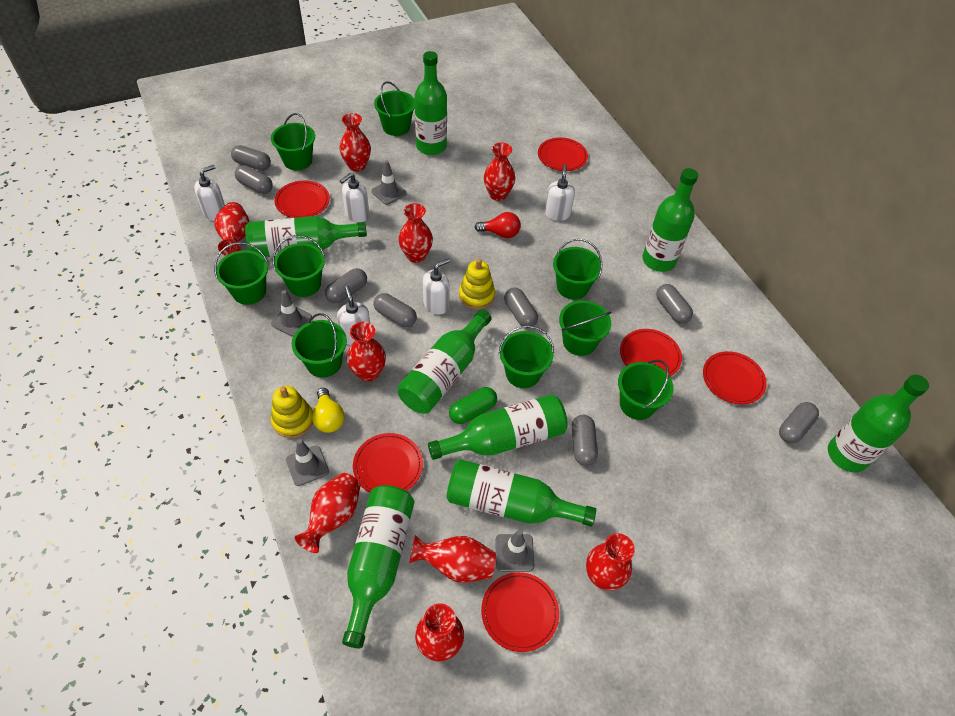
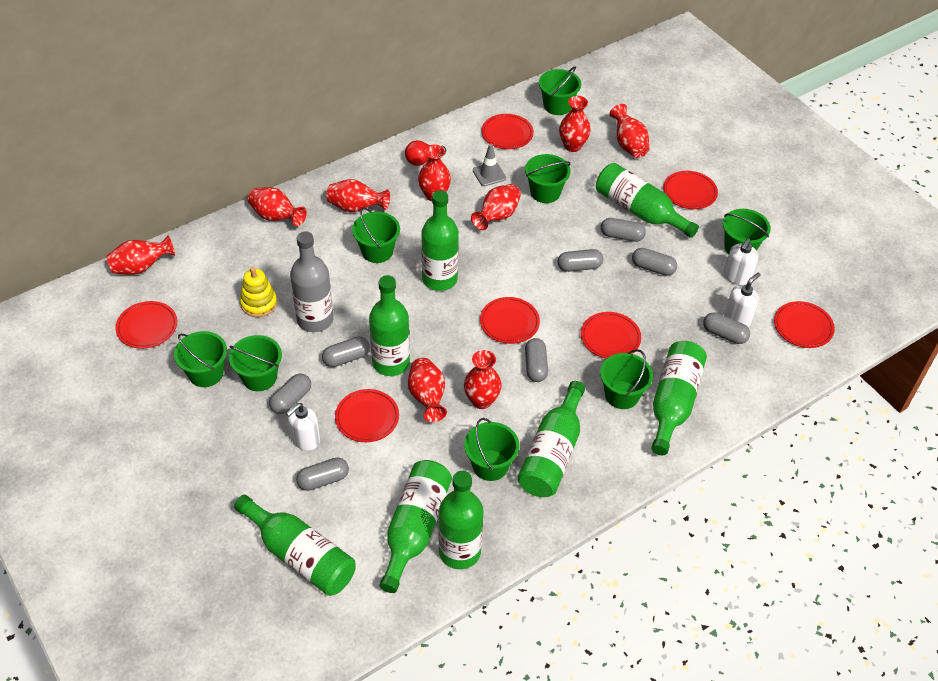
green bucket: 9 -> 8
green capsule: 1 -> 0
grey bottle: 0 -> 1
grey traffic cone: 4 -> 1
red plate: 6 -> 7
white soap dispenser: 5 -> 3
yellow light bulb: 1 -> 0
yellow stacking toy: 2 -> 1

